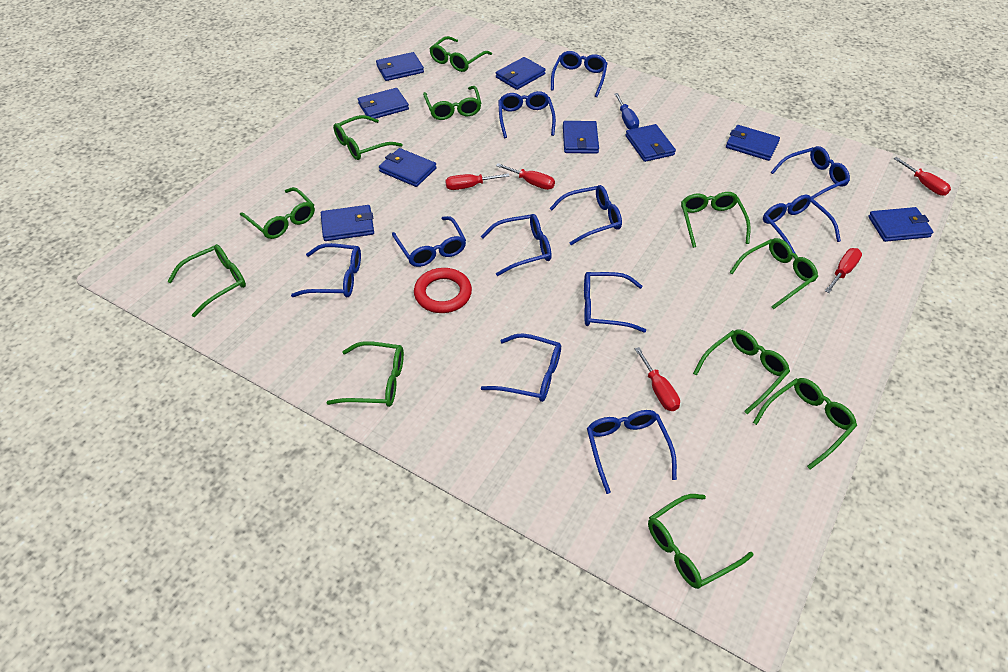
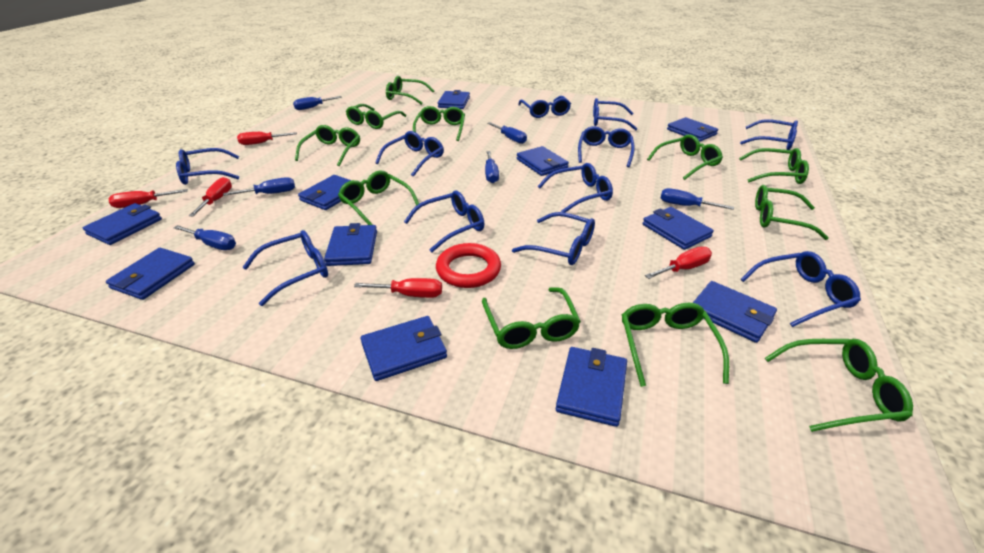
blue screwdriver: 1 -> 6
blue wallet: 9 -> 11

